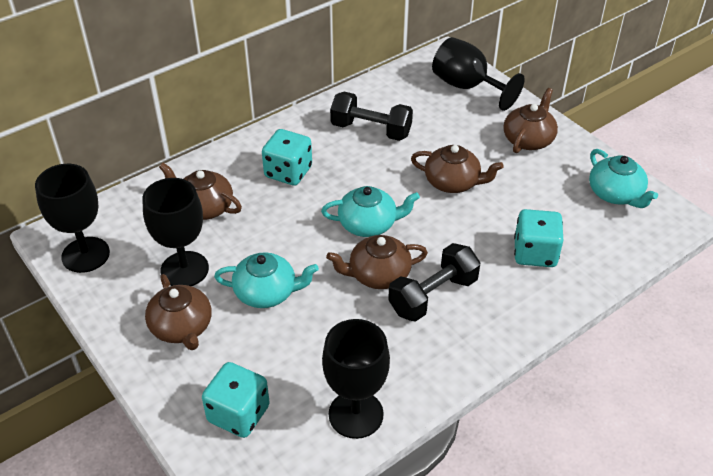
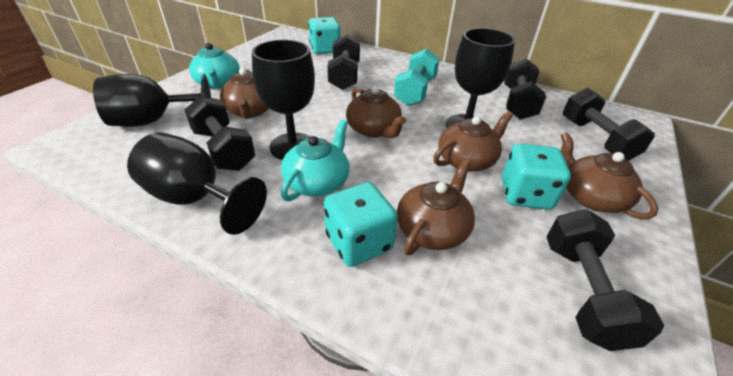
black dumbbell: 2 -> 5
turquoise dumbbell: 0 -> 1
turquoise teapot: 3 -> 2

